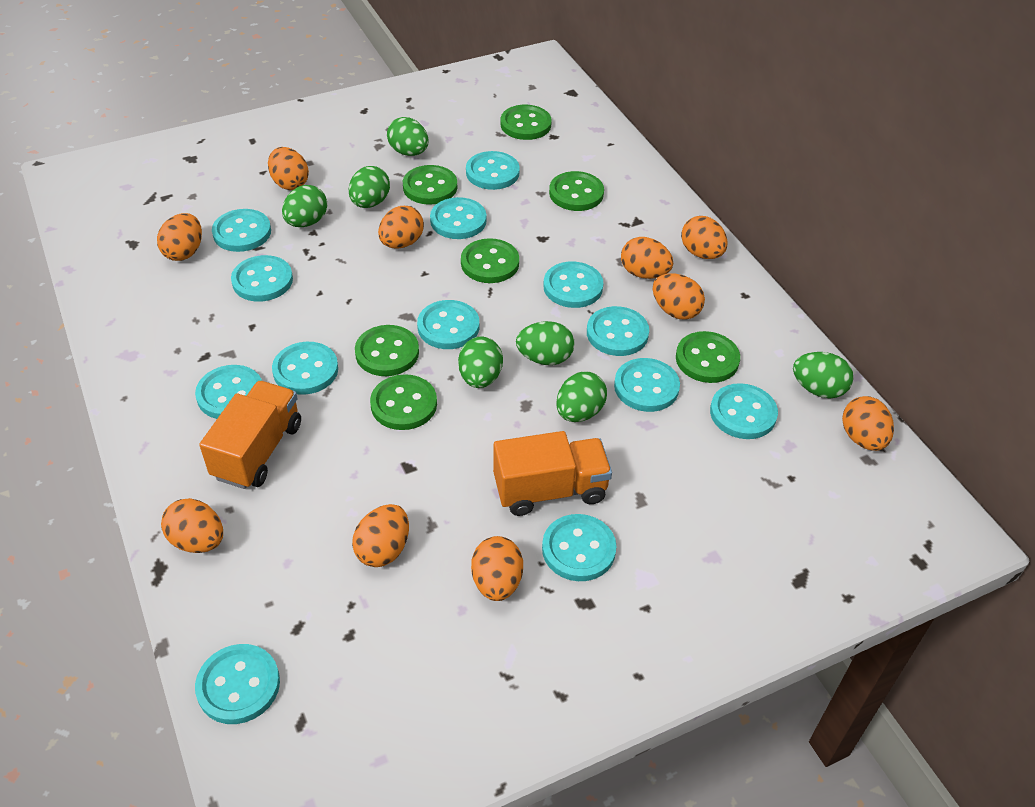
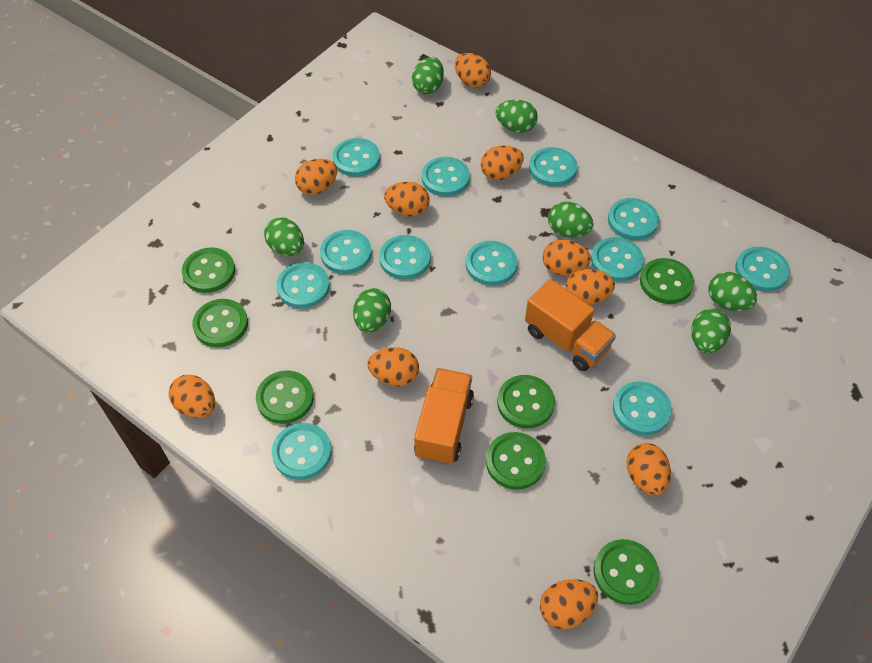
turquoise button: 13 -> 12

